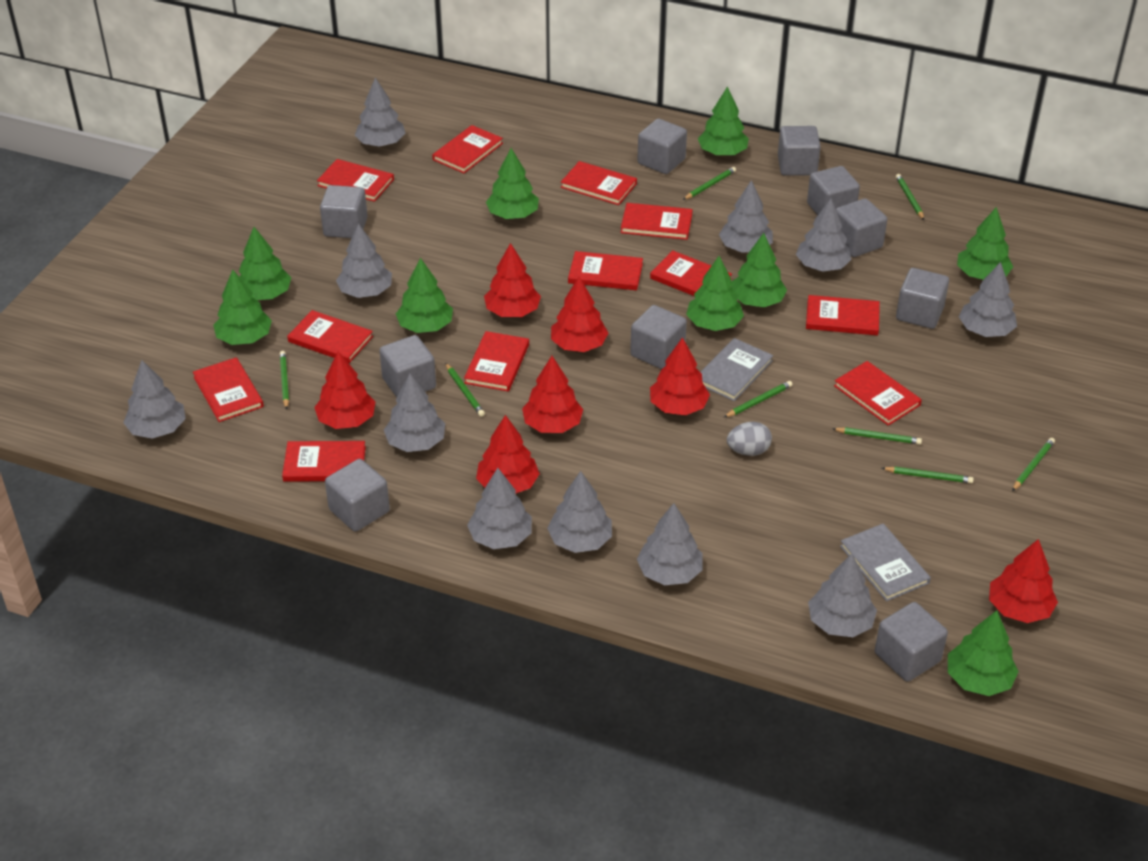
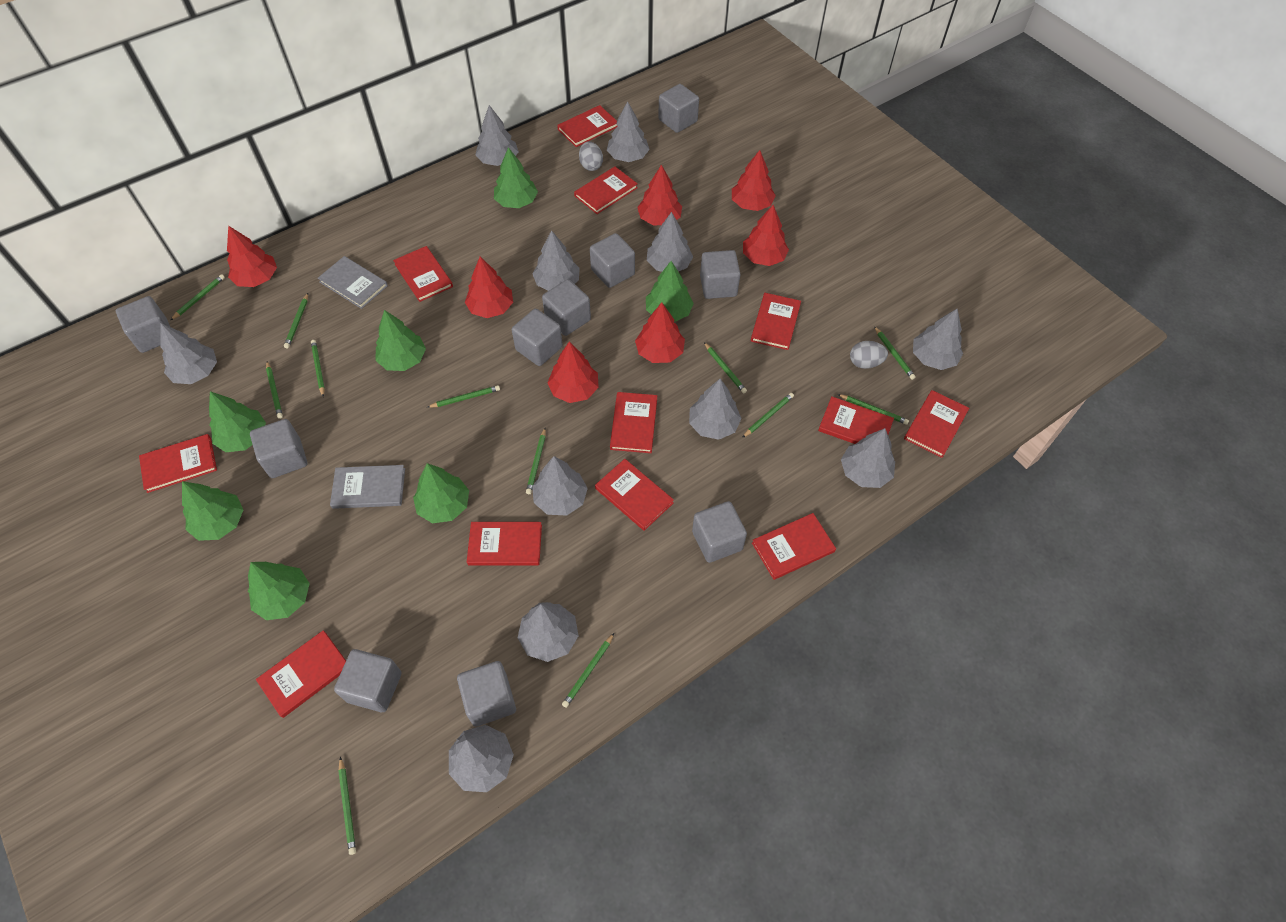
green pencil: 8 -> 12
green tree: 9 -> 7
grey egg: 1 -> 2

